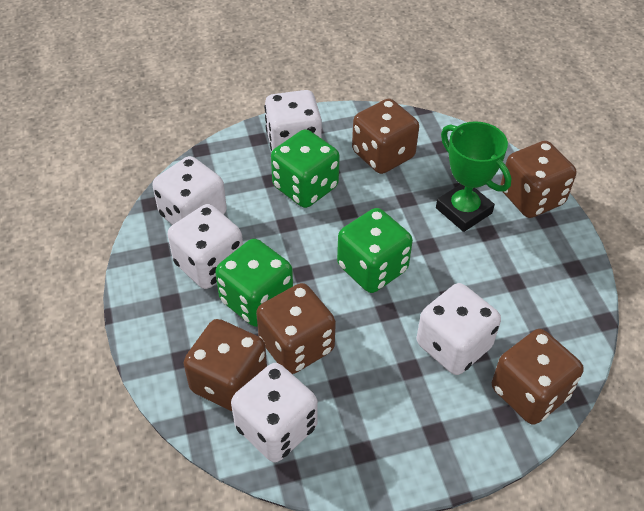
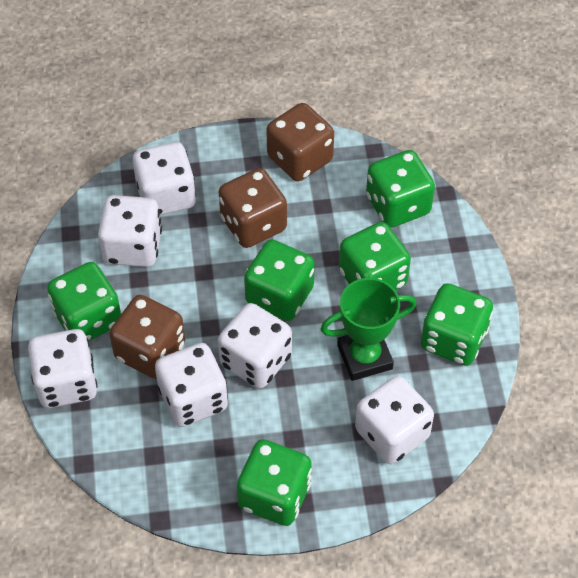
brown dice: 5 -> 3
green dice: 3 -> 6
white dice: 5 -> 6

